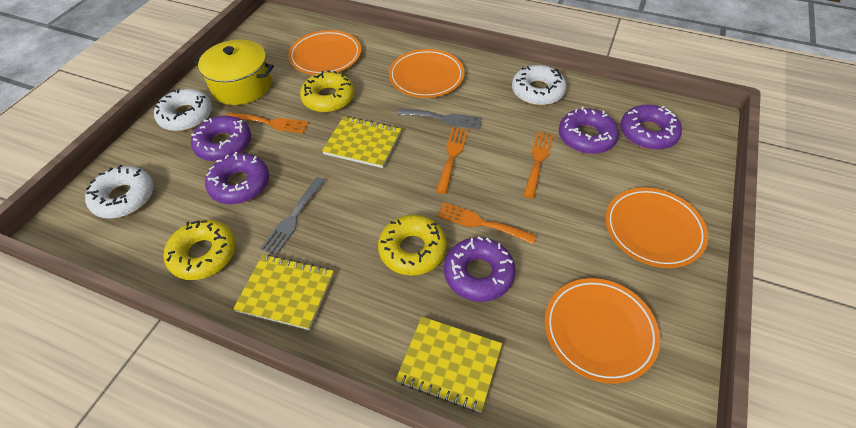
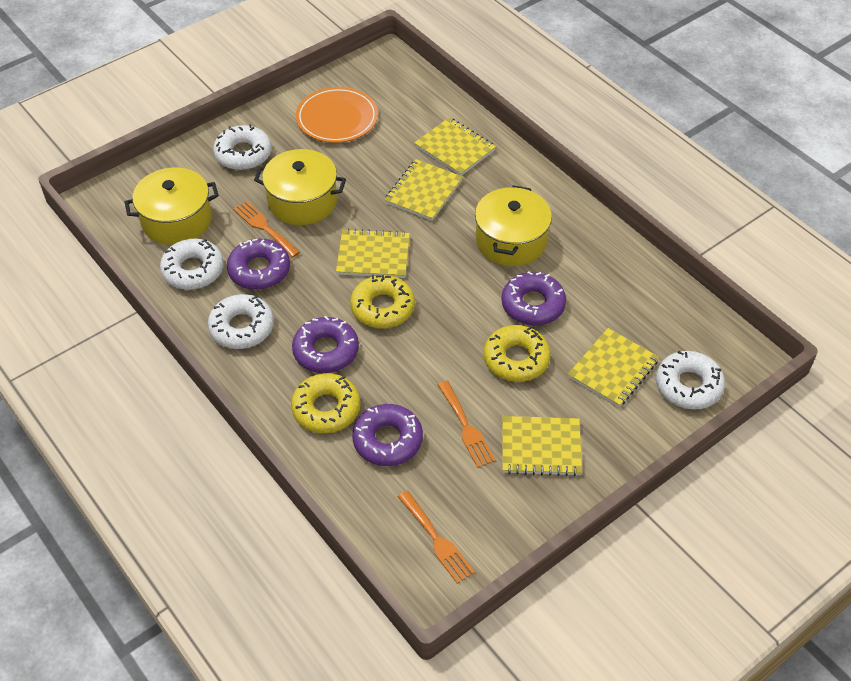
grey fork: 2 -> 0
orange fork: 4 -> 3
orange plate: 4 -> 1
purple donut: 5 -> 4
white donut: 3 -> 4
yellow notebook: 3 -> 5
yellow pot: 1 -> 3

